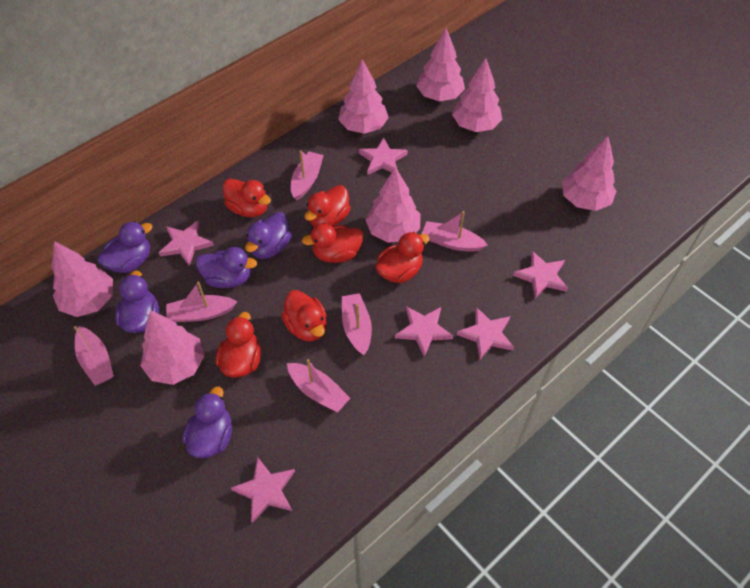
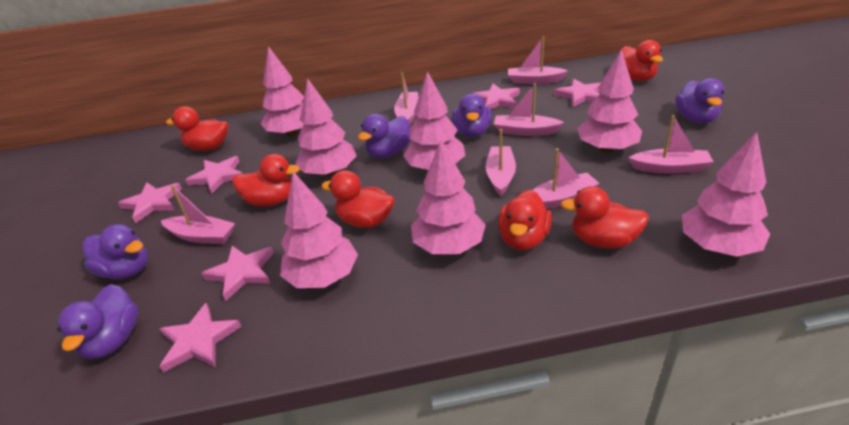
pink boat: 6 -> 7

